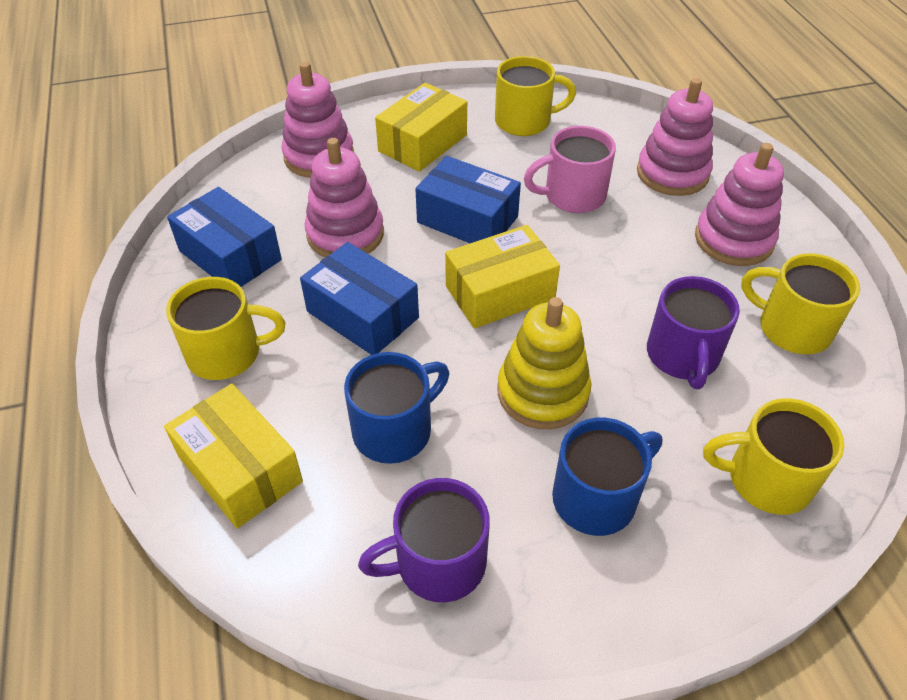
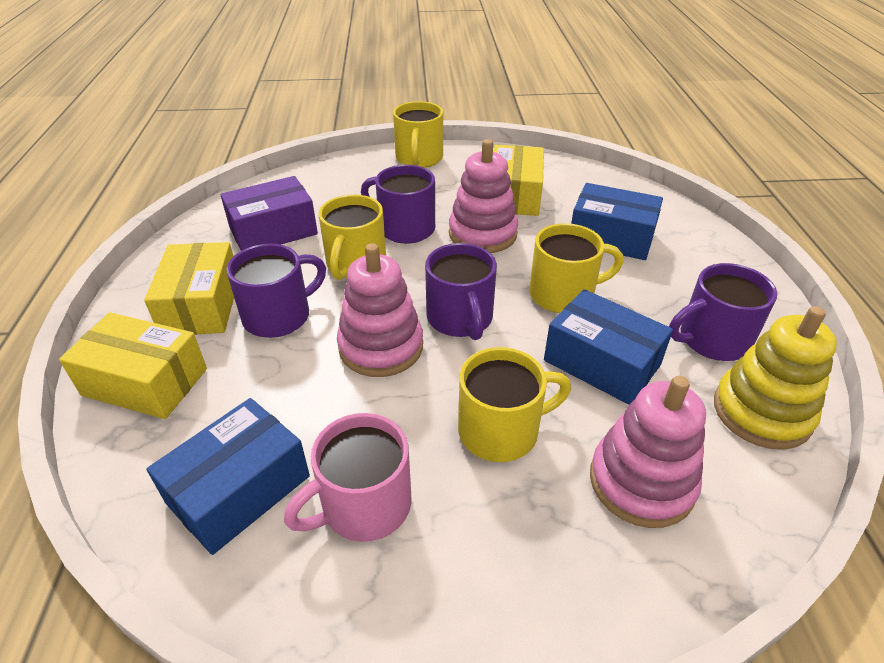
blue mug: 2 -> 0
pink stacking toy: 4 -> 3
purple box: 0 -> 1
purple mug: 2 -> 4

